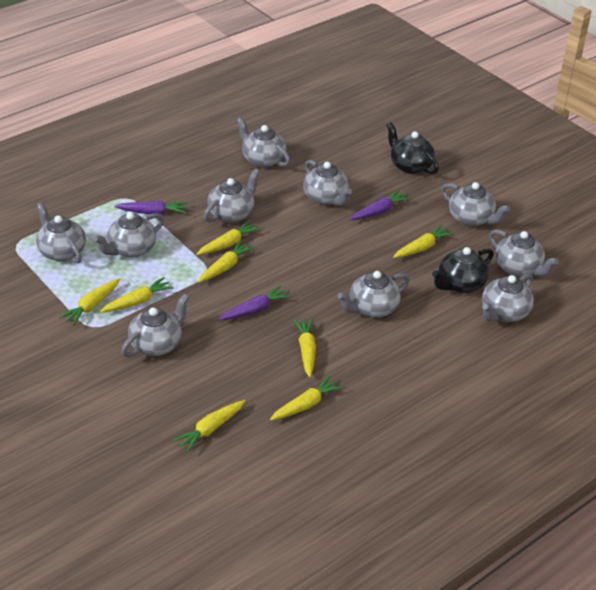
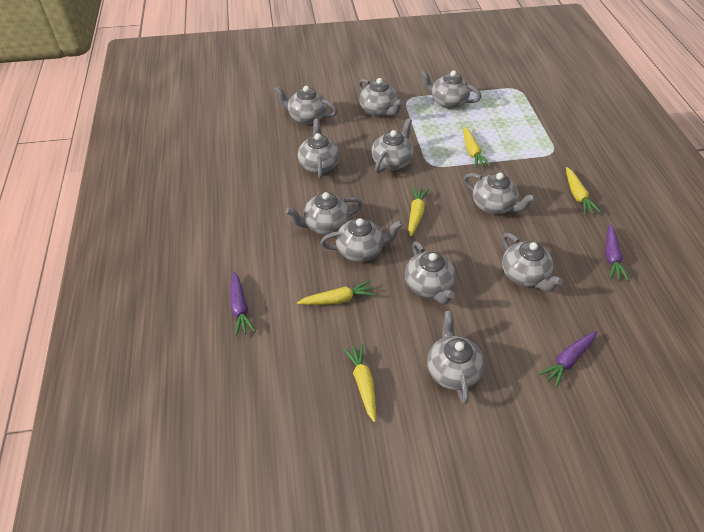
black teapot: 2 -> 0
grey teapot: 10 -> 11
yellow carrot: 8 -> 5

